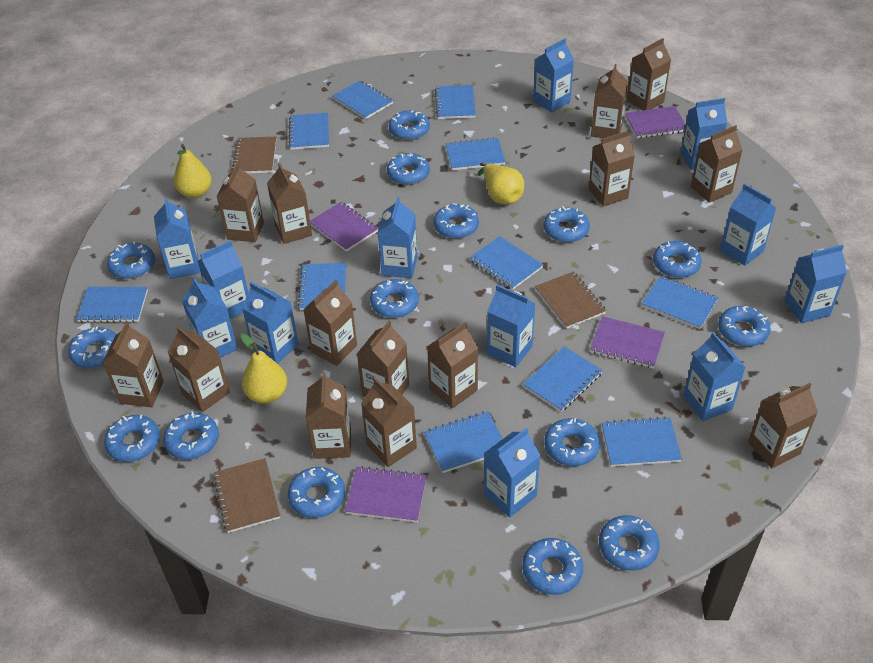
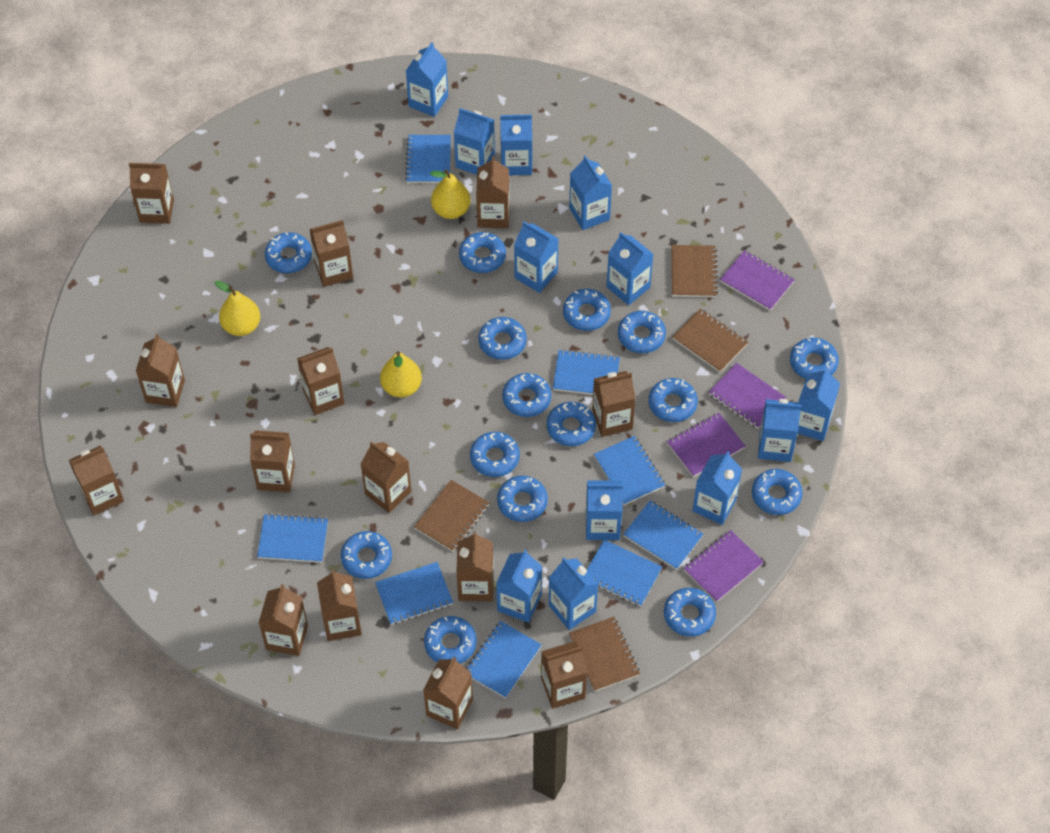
blue notebook: 11 -> 8
brown notebook: 3 -> 4

